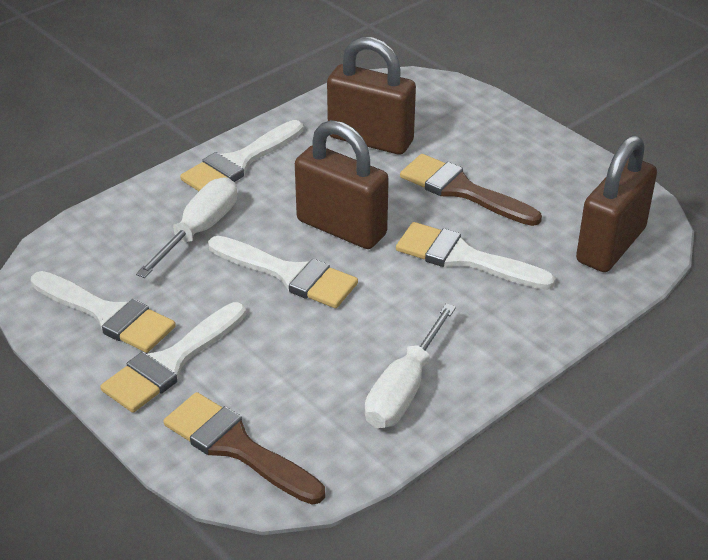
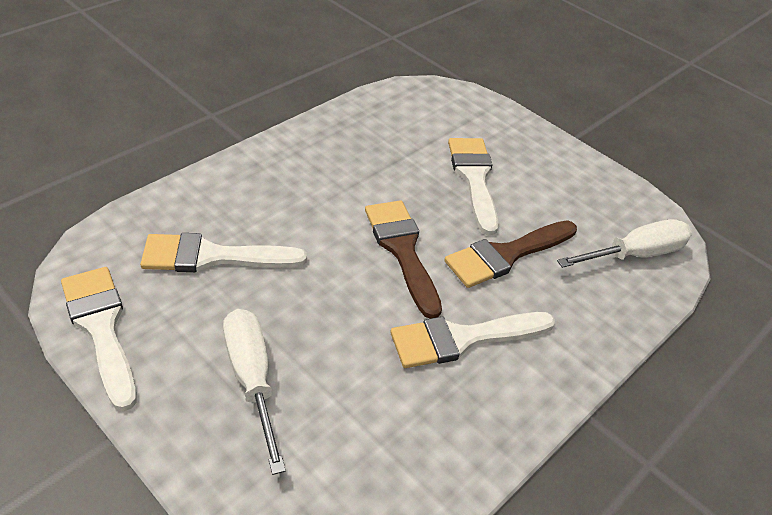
brown padlock: 3 -> 0
white brush: 5 -> 4

